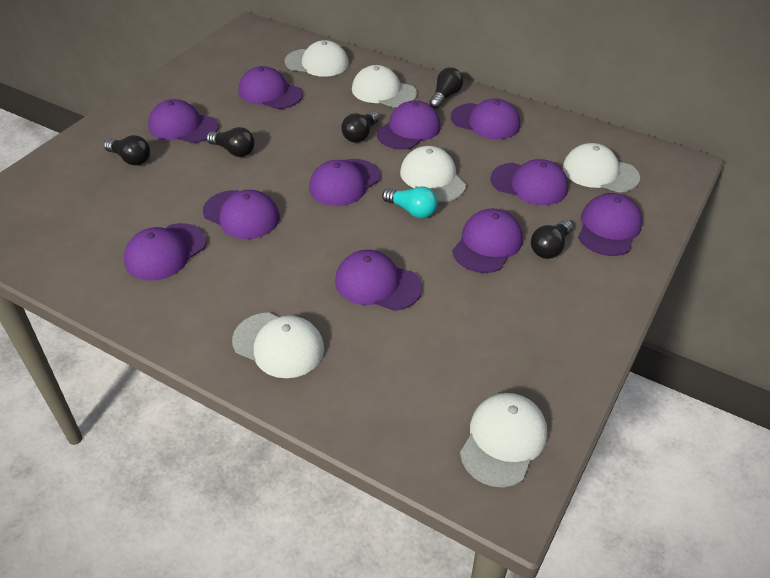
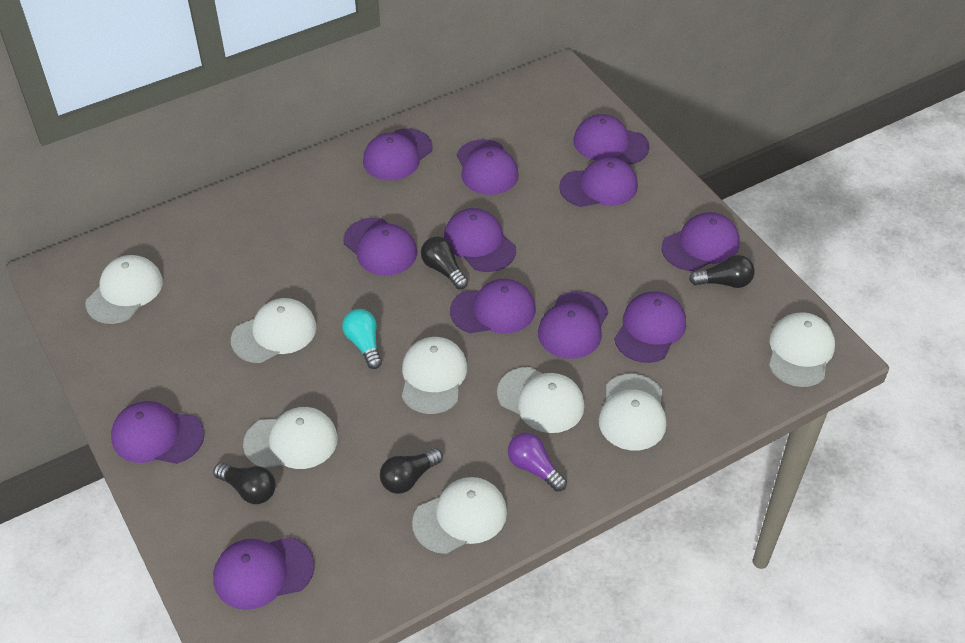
black light bulb: 5 -> 4
purple cap: 11 -> 12
purple light bulb: 0 -> 1
white cap: 6 -> 8

